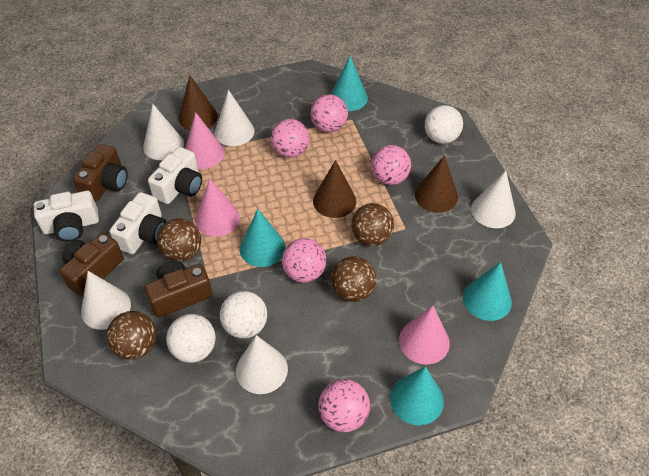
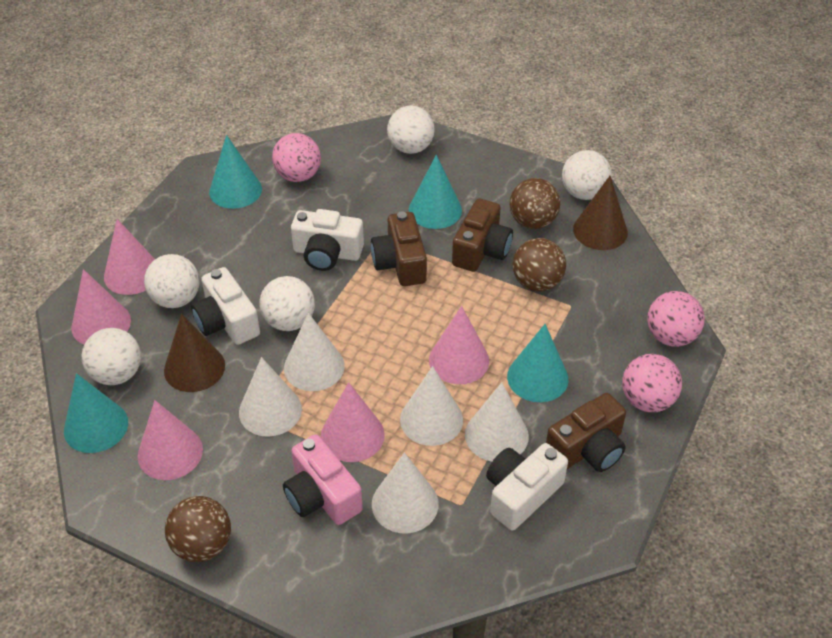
brown ball: 4 -> 3
brown cone: 3 -> 2
pink ball: 5 -> 3
pink camera: 0 -> 1
pink cone: 3 -> 5
white ball: 3 -> 5

